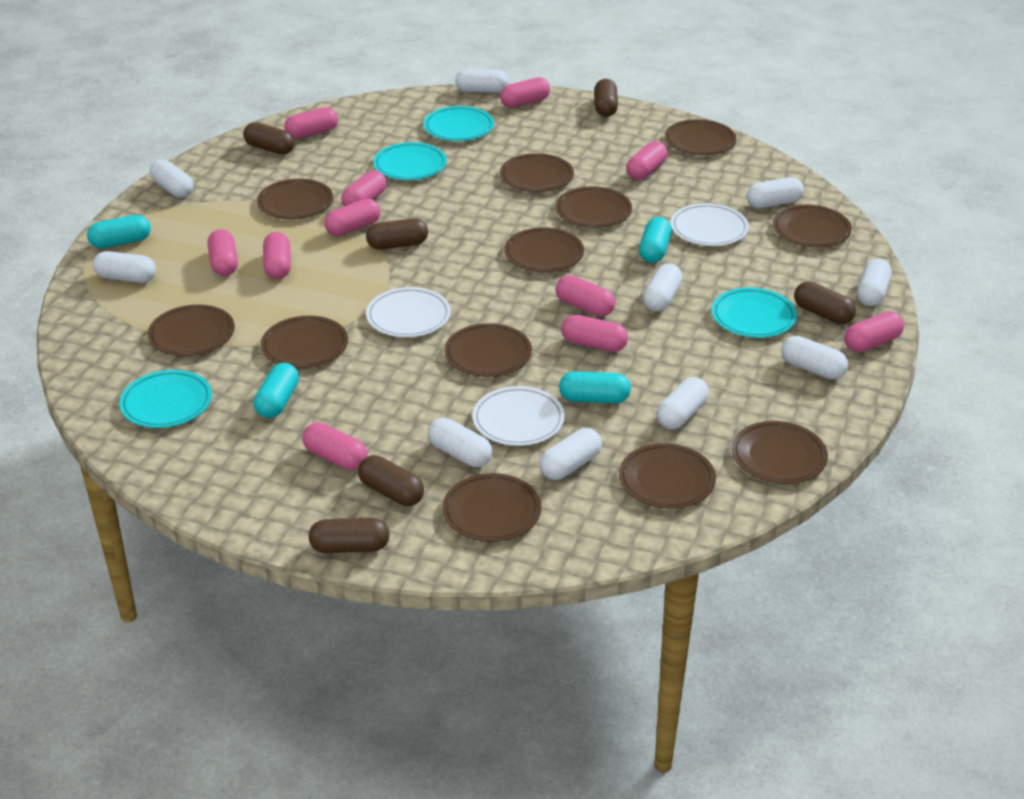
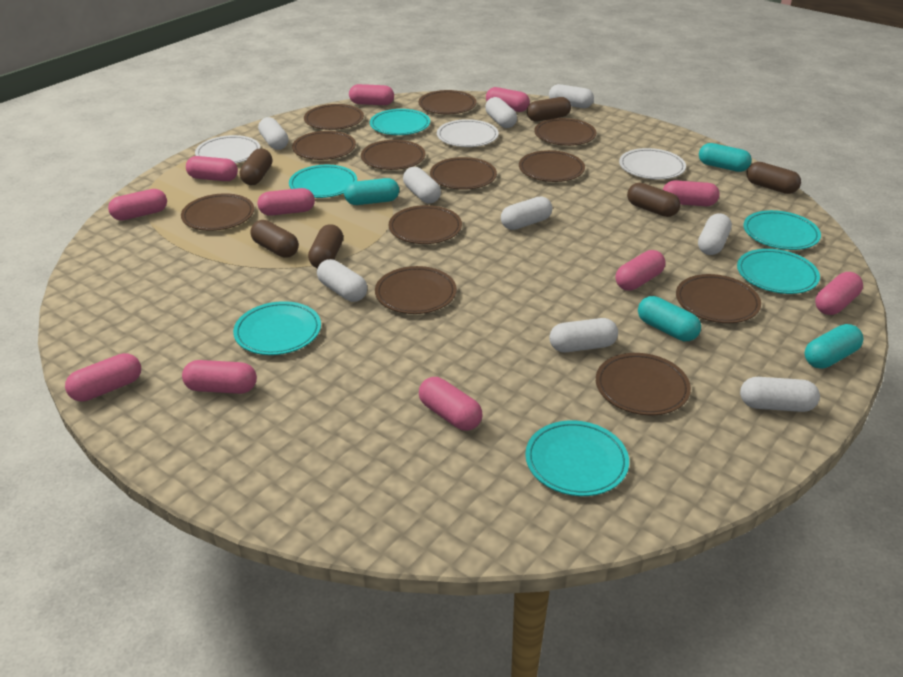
turquoise plate: 4 -> 6
white capsule: 10 -> 9

